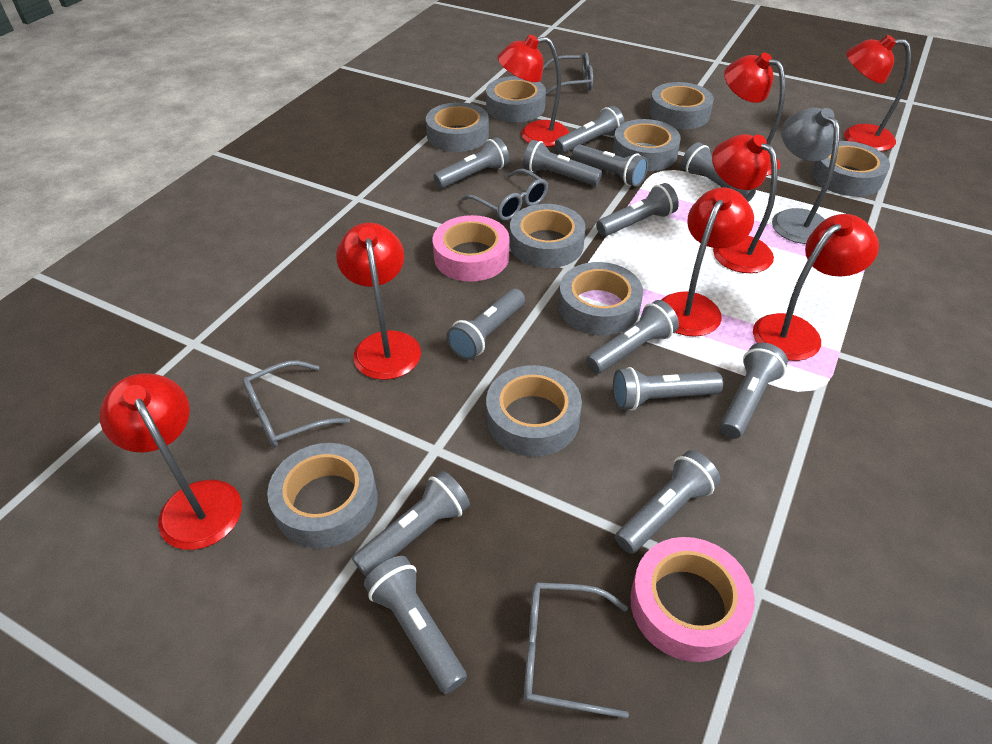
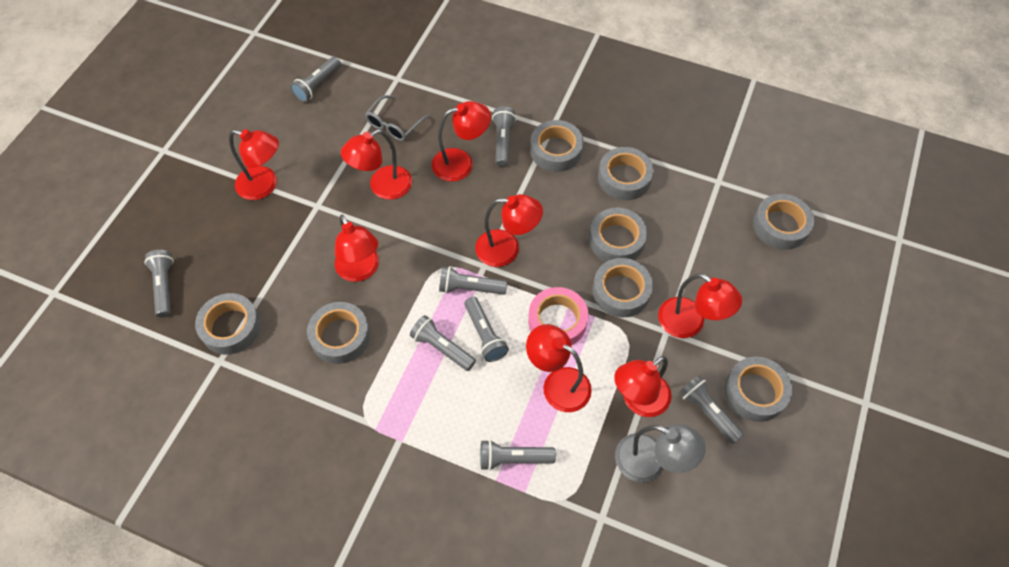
grey flashlight: 13 -> 8
grey glasses: 4 -> 1
grey tape: 9 -> 8
pink tape: 2 -> 1

